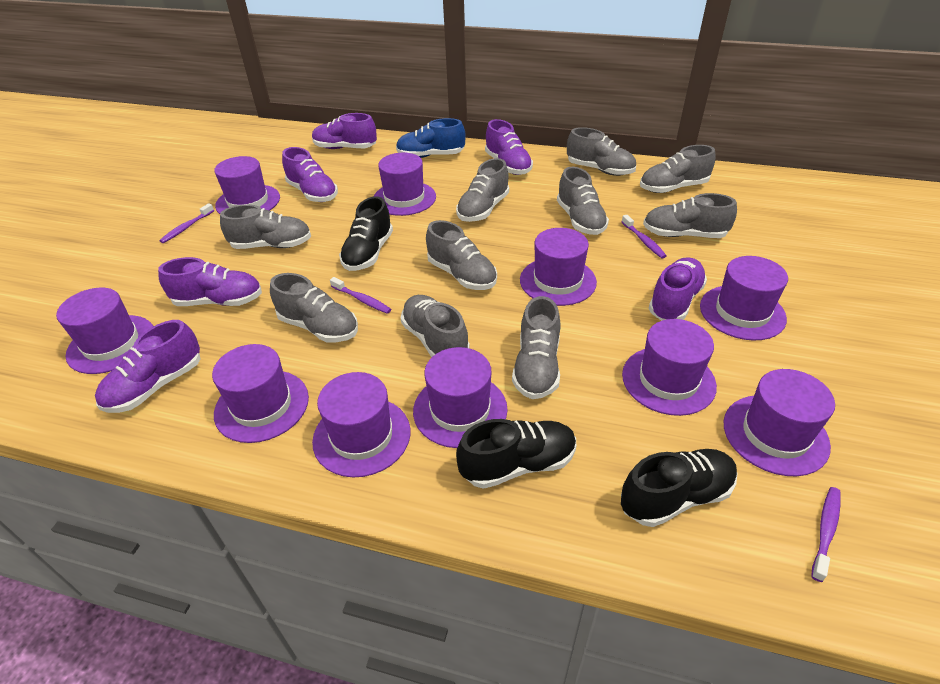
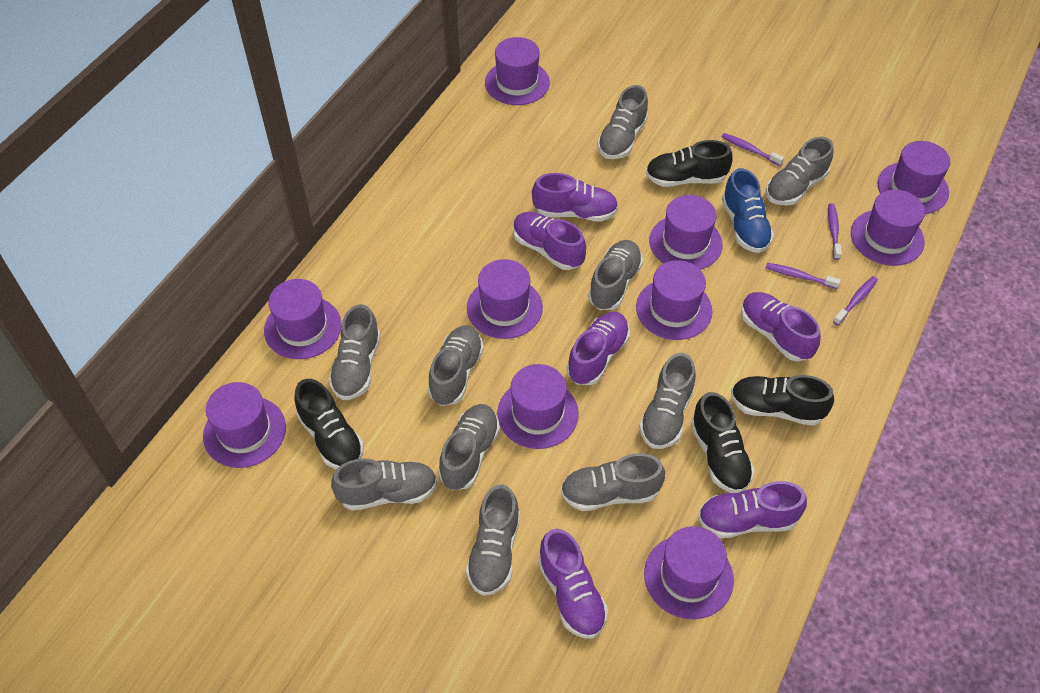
black shoe: 3 -> 4

